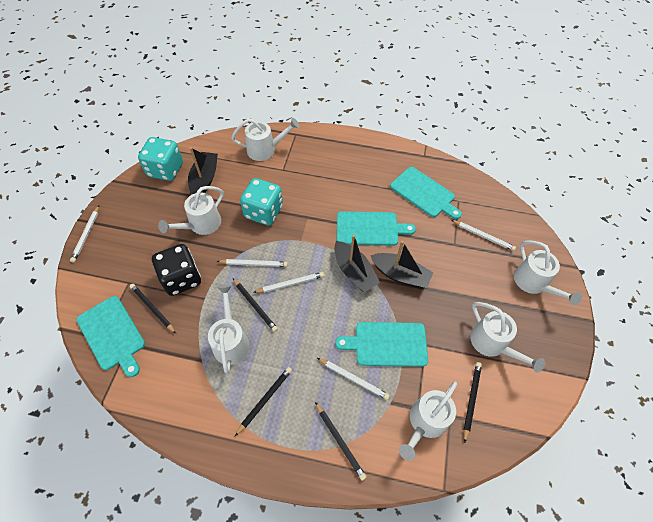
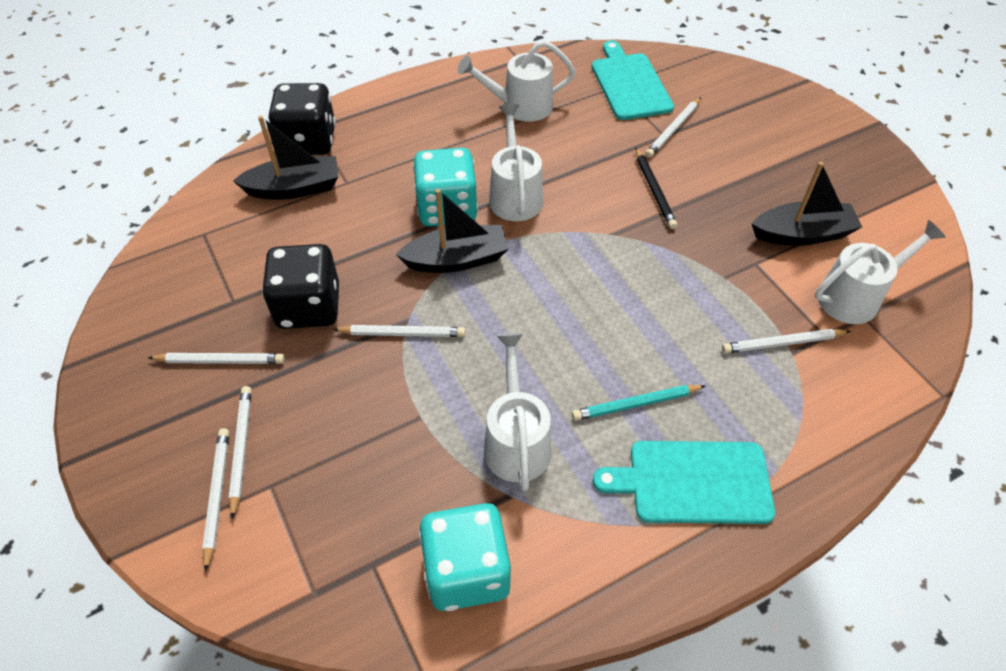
black dice: 1 -> 2
black pencil: 5 -> 1
turquoise cutting board: 4 -> 2
turquoise pencil: 0 -> 1
white pencil: 5 -> 6
white watering can: 6 -> 4

